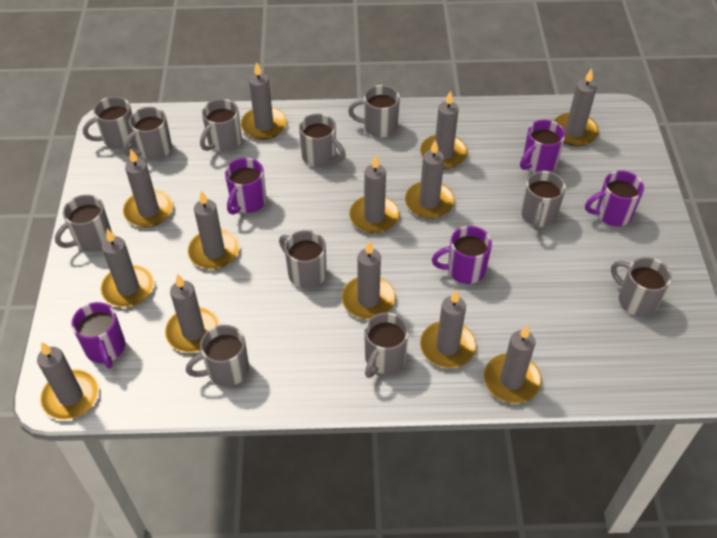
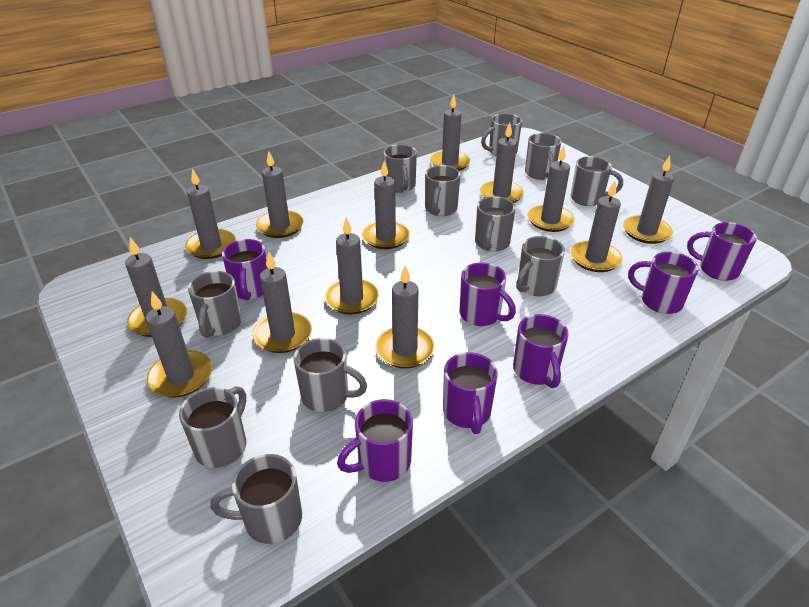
purple mug: 5 -> 7

